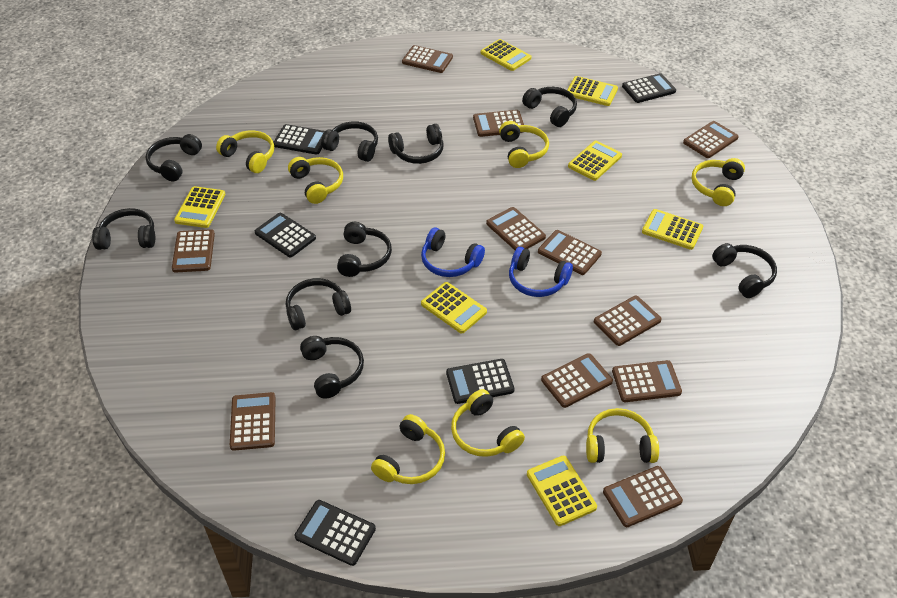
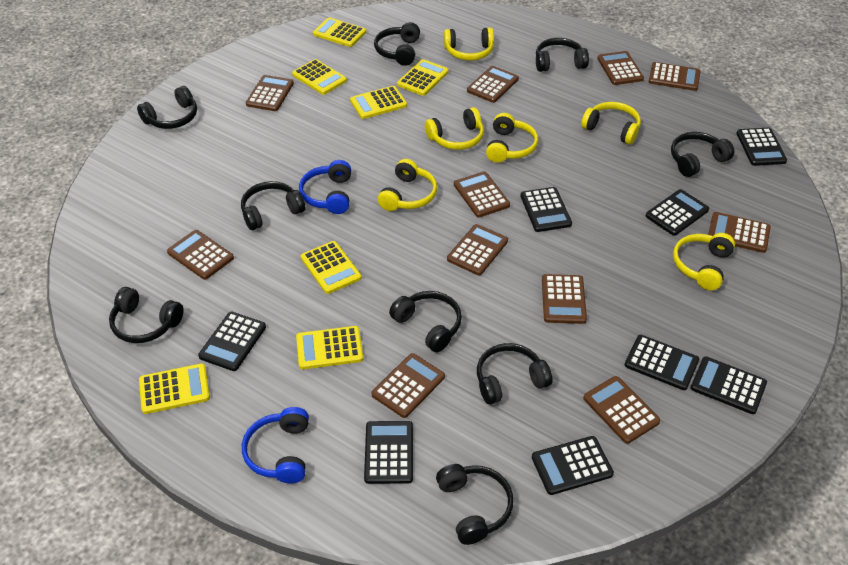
black calculator: 5 -> 8
yellow headphones: 7 -> 6

